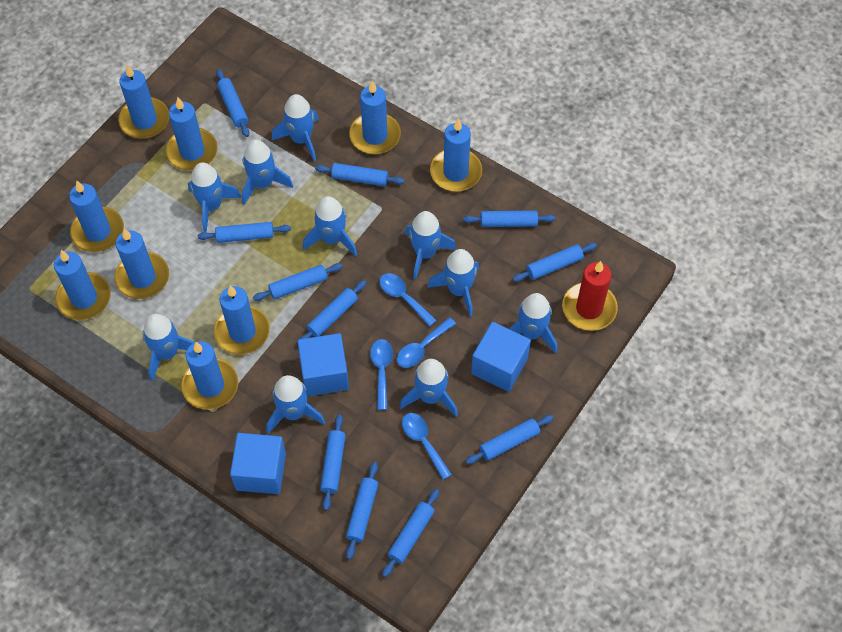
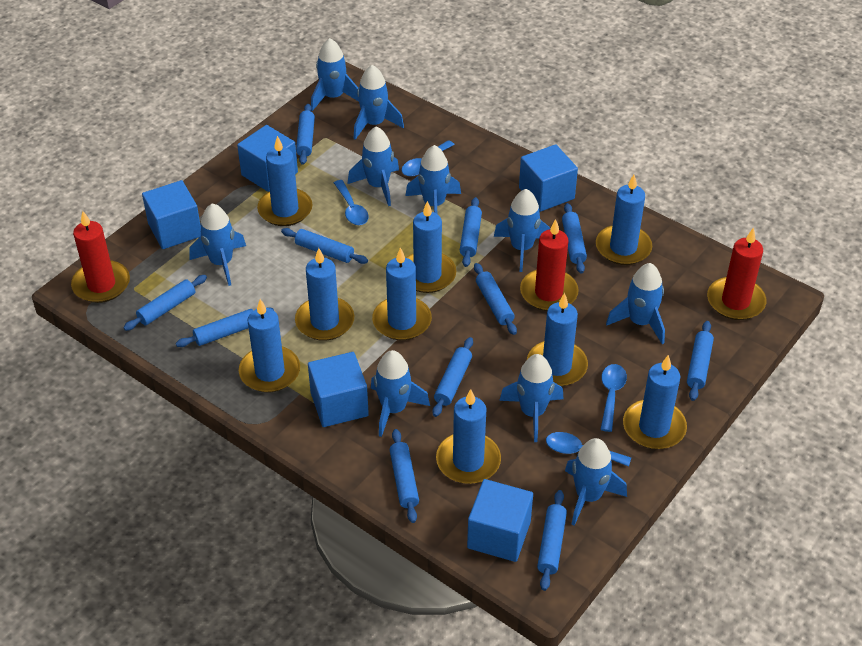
blue cube: 3 -> 5
red candle: 1 -> 3

